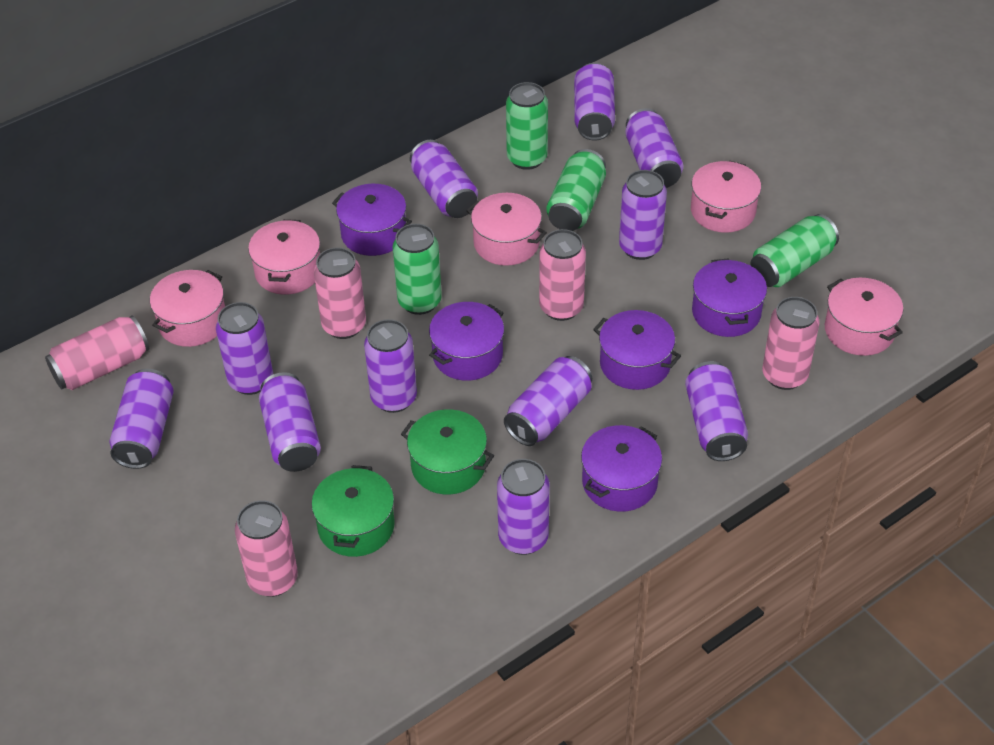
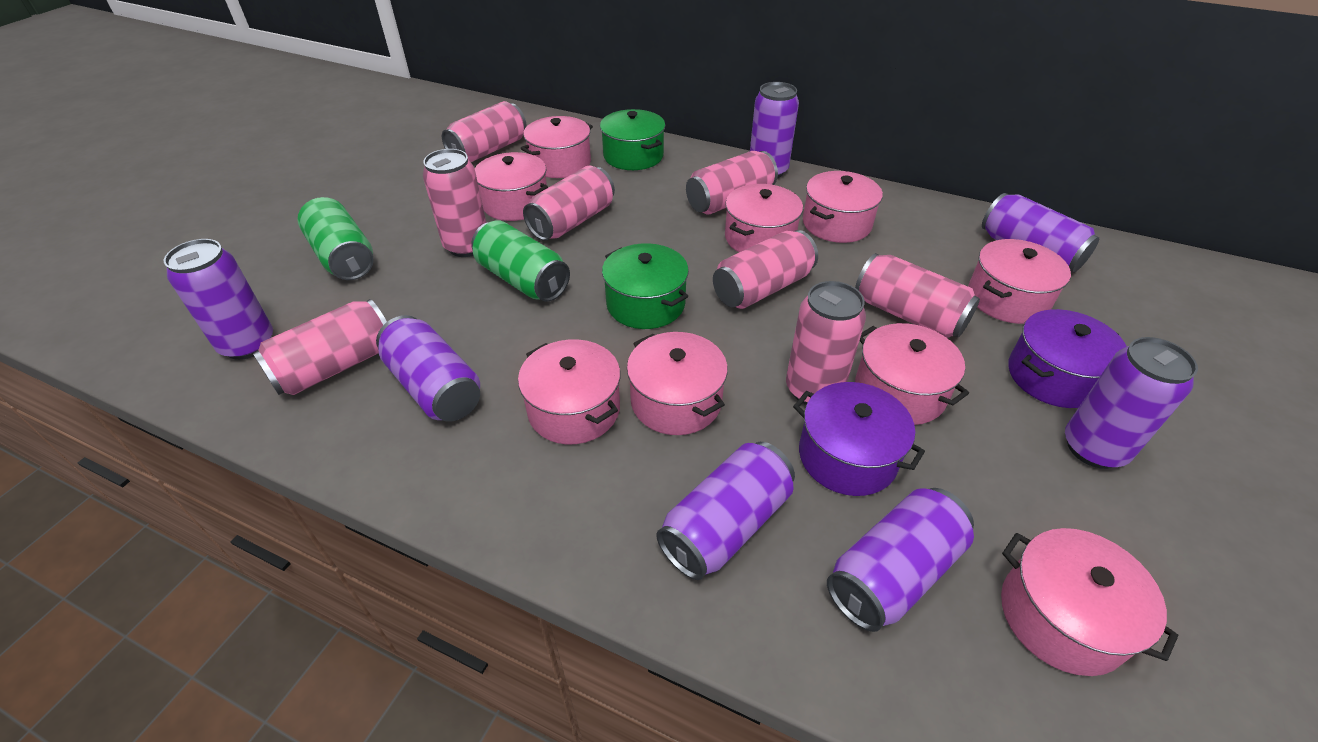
green can: 4 -> 2
pink can: 5 -> 8
pink pot: 5 -> 9
purple can: 11 -> 7
purple pot: 5 -> 2

